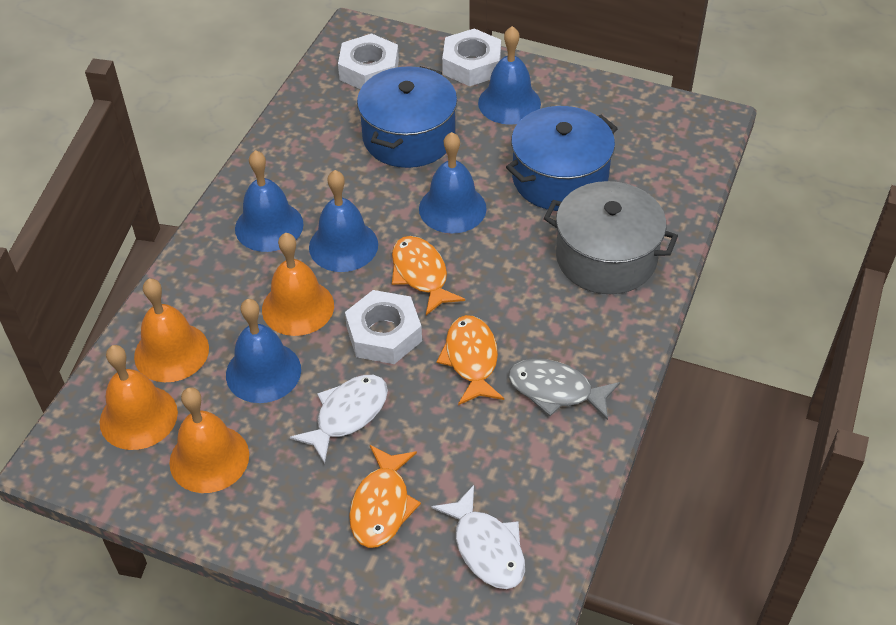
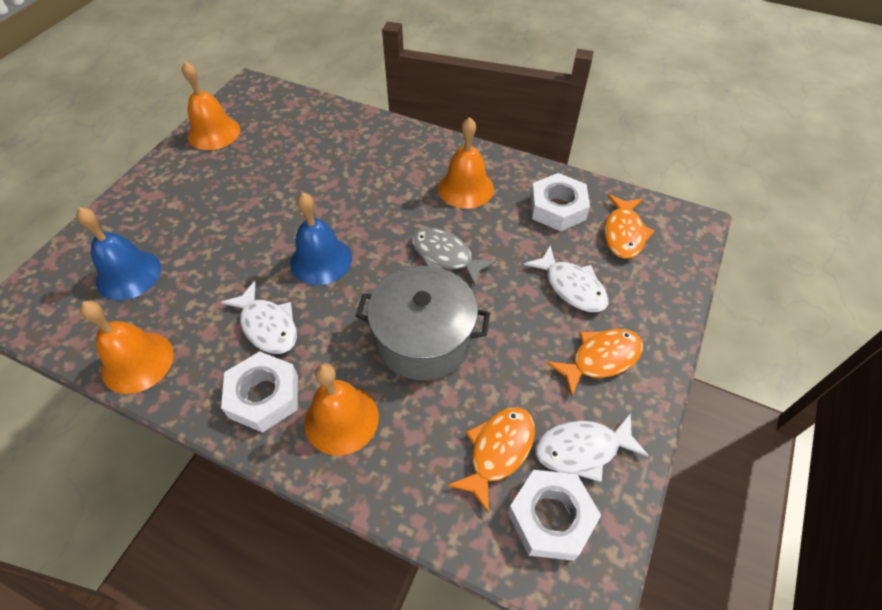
blue bell: 5 -> 2
blue pot: 2 -> 0
white fish: 2 -> 3

